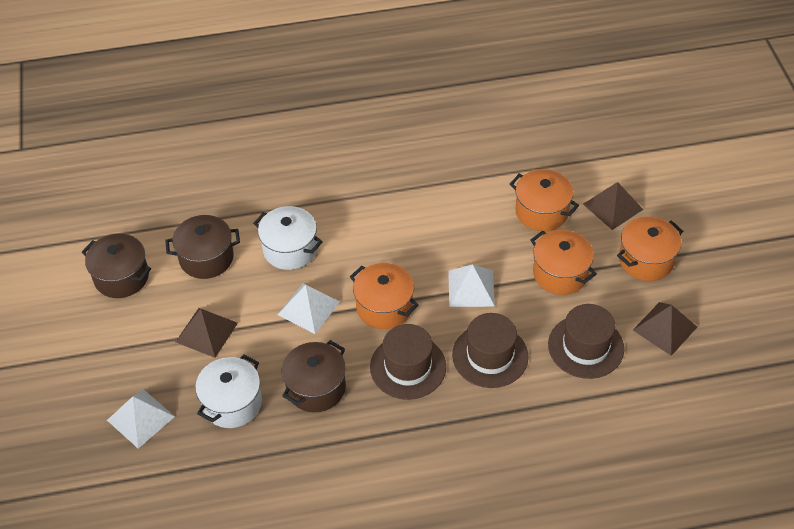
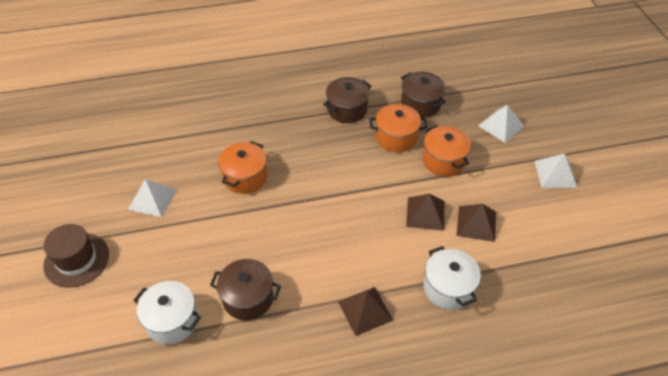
brown hat: 3 -> 1
orange pot: 4 -> 3

